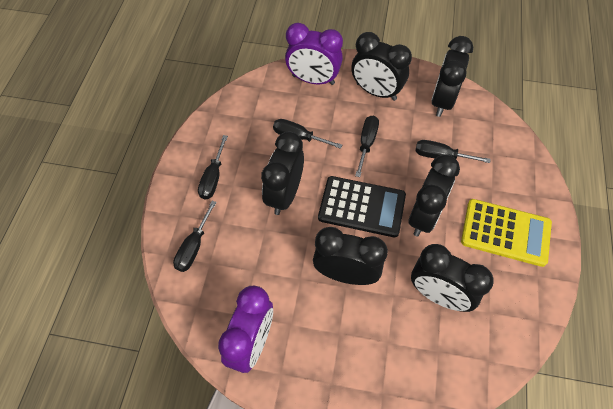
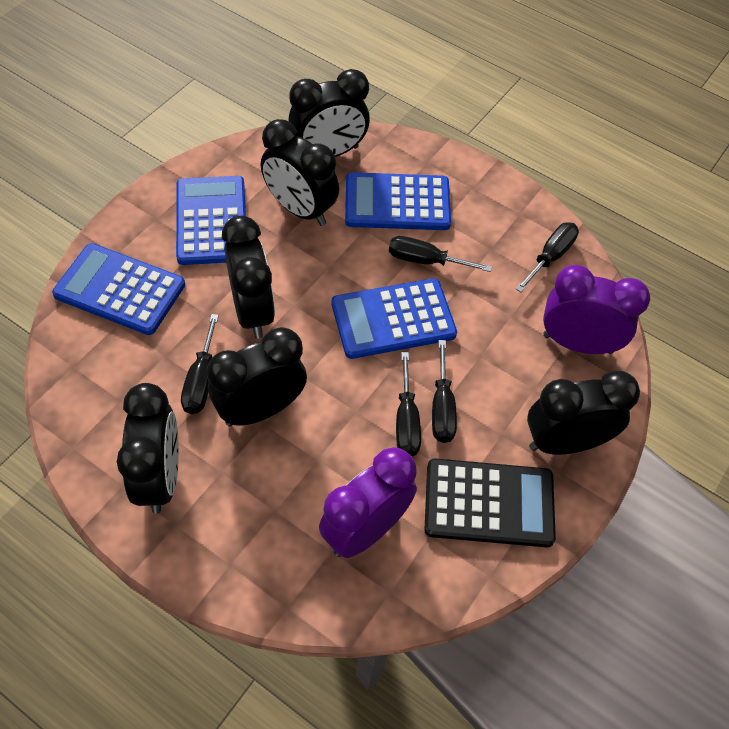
blue calculator: 0 -> 4
yellow calculator: 1 -> 0

